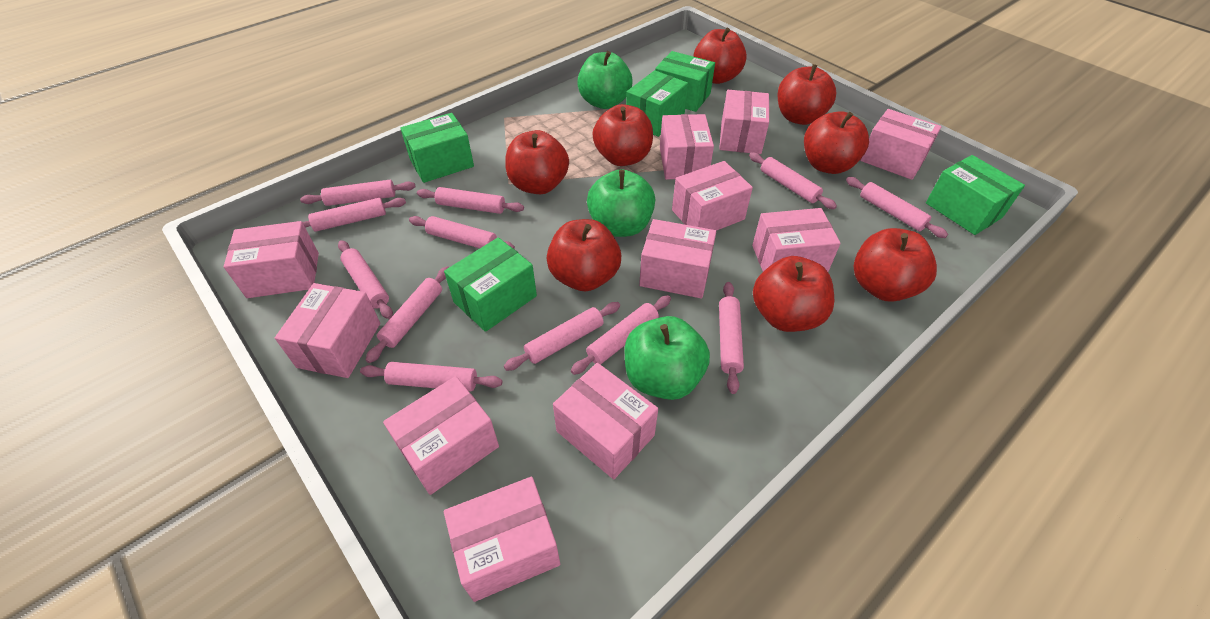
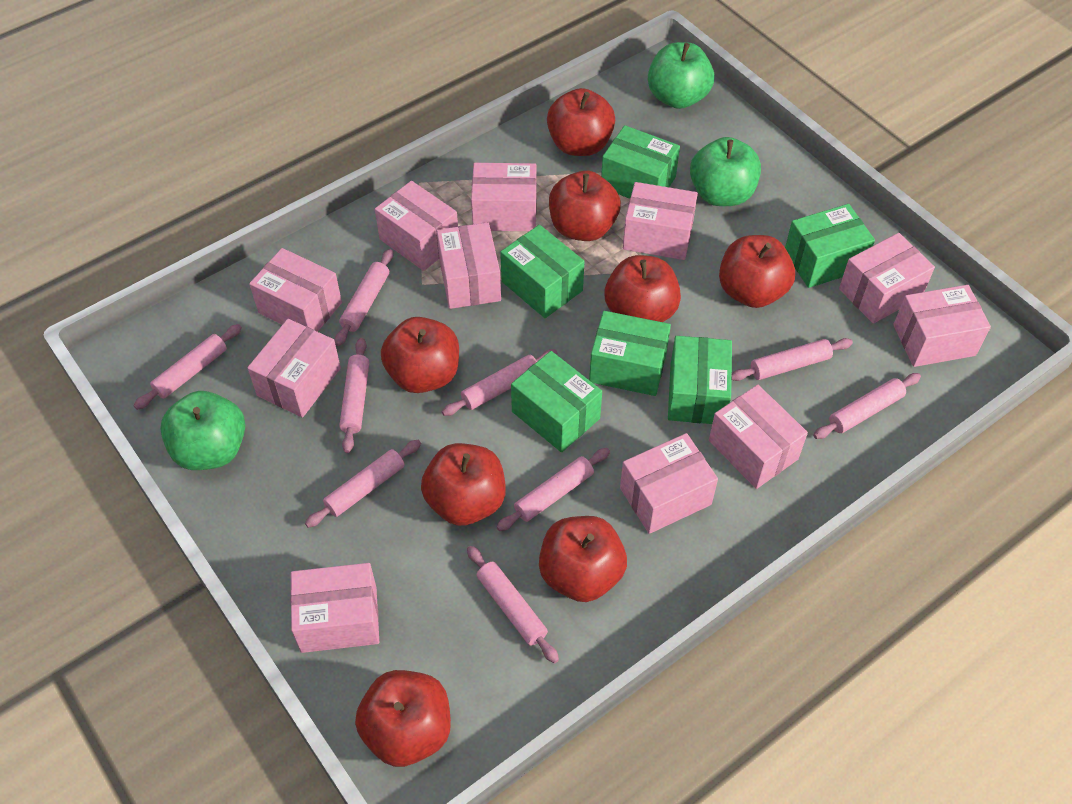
green box: 5 -> 6
pink rolling pin: 12 -> 9

